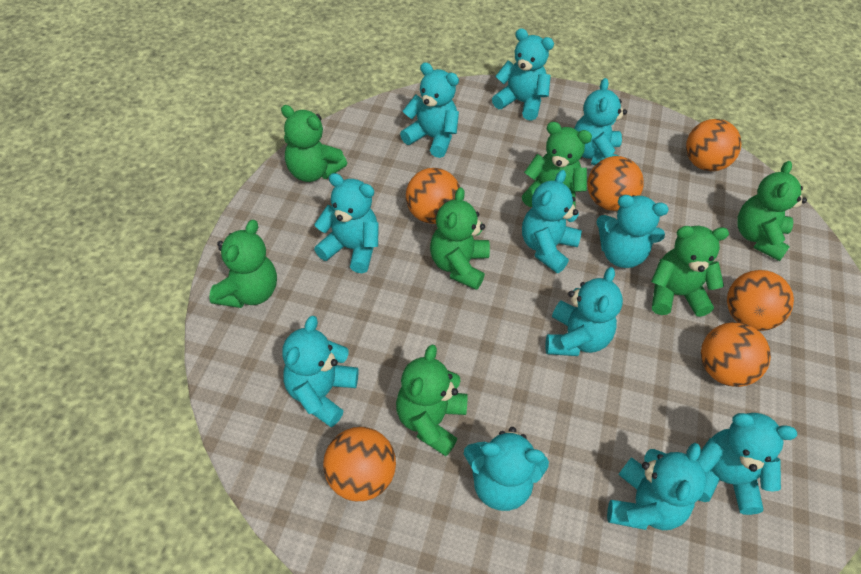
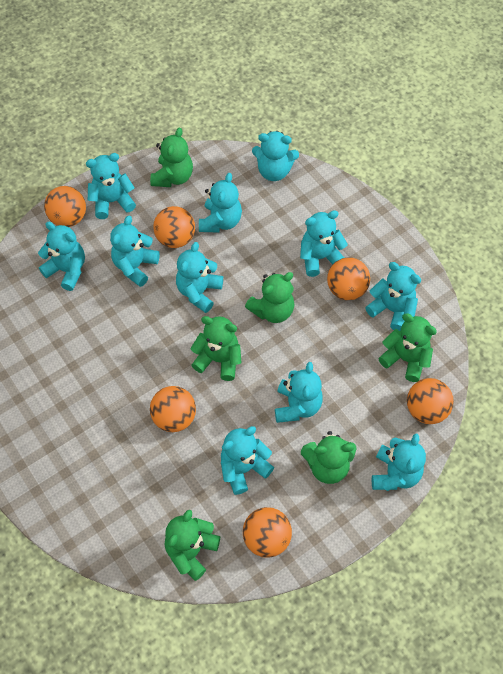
green teddy bear: 7 -> 6

